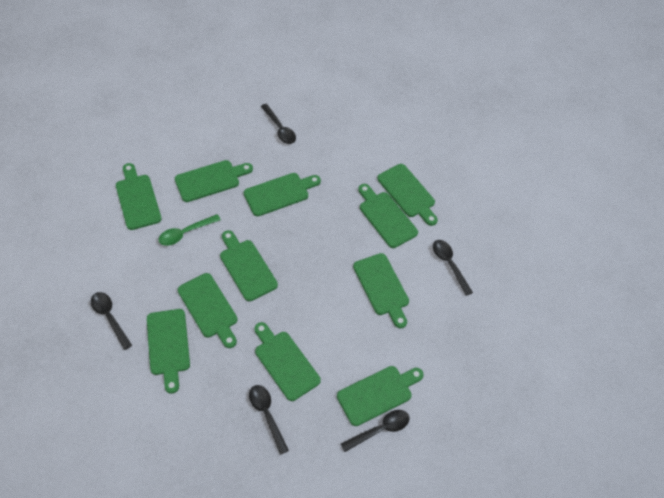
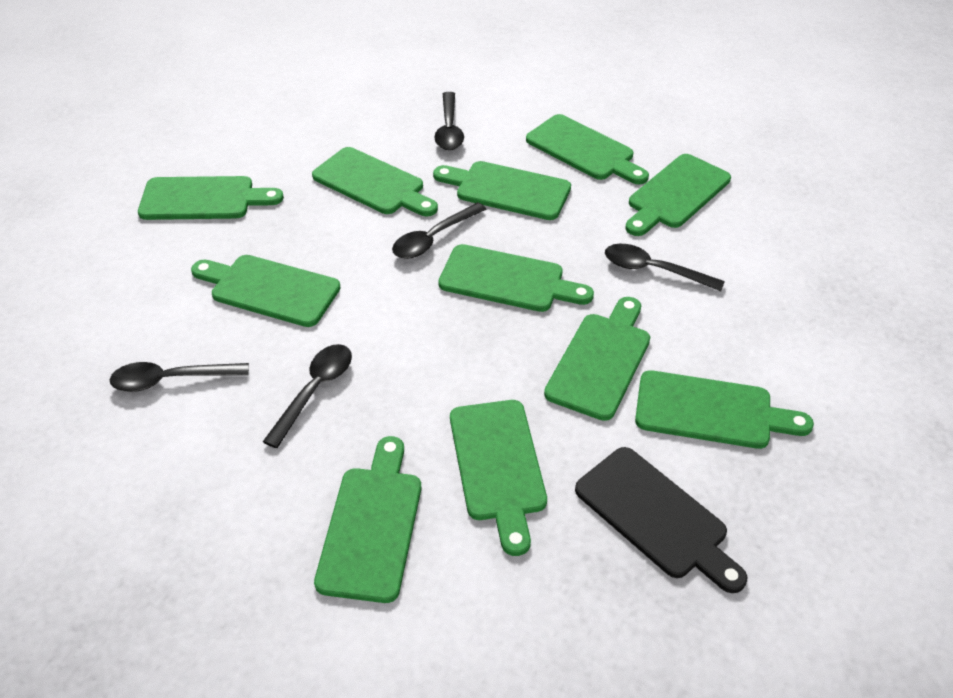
black cutting board: 0 -> 1
green spoon: 1 -> 0

